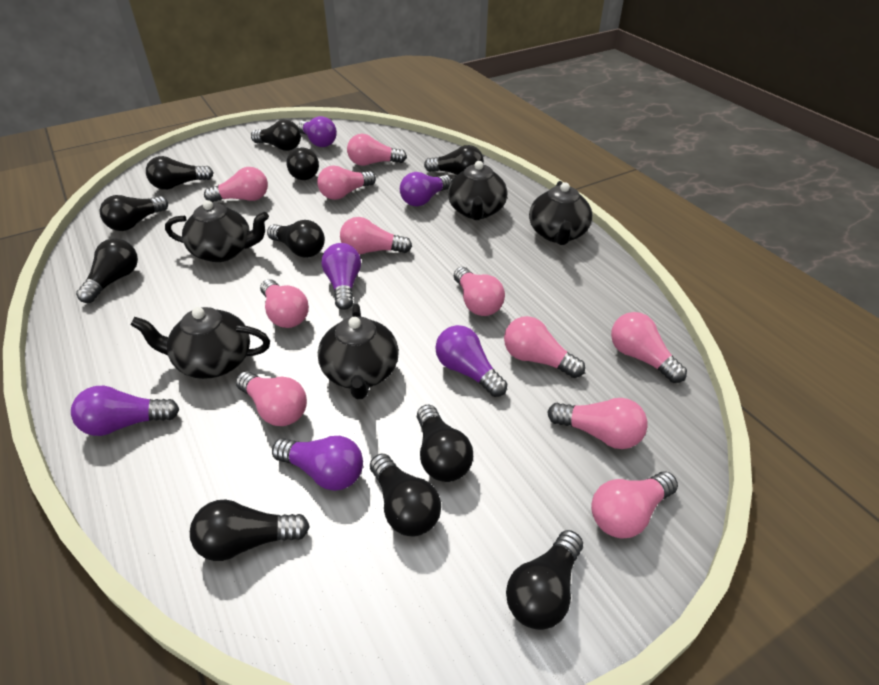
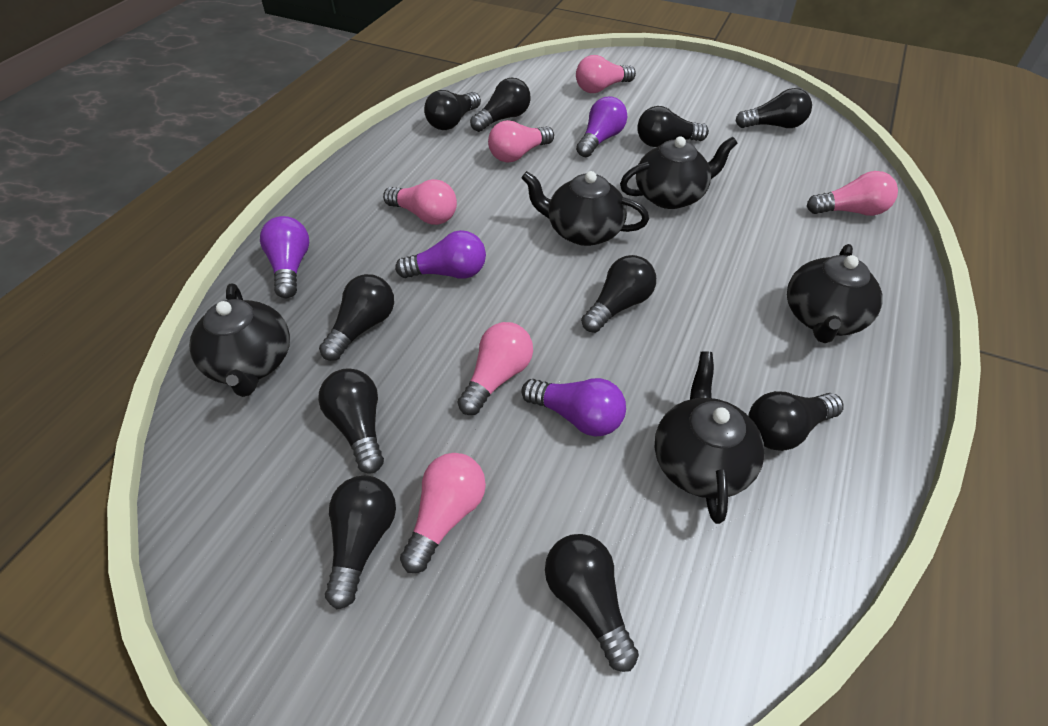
black light bulb: 11 -> 10
pink light bulb: 11 -> 6
purple light bulb: 6 -> 4

